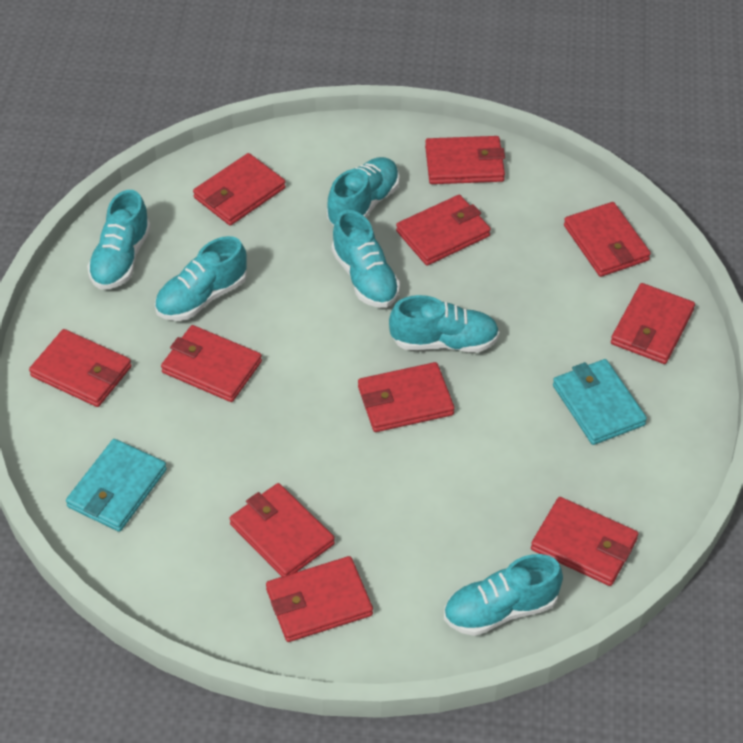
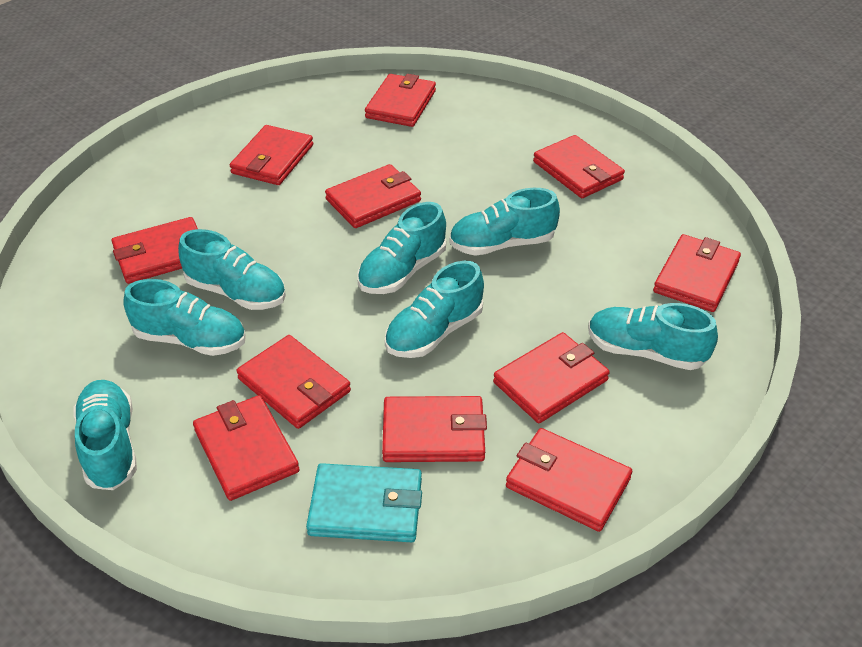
turquoise shoe: 6 -> 7
turquoise wallet: 2 -> 1

